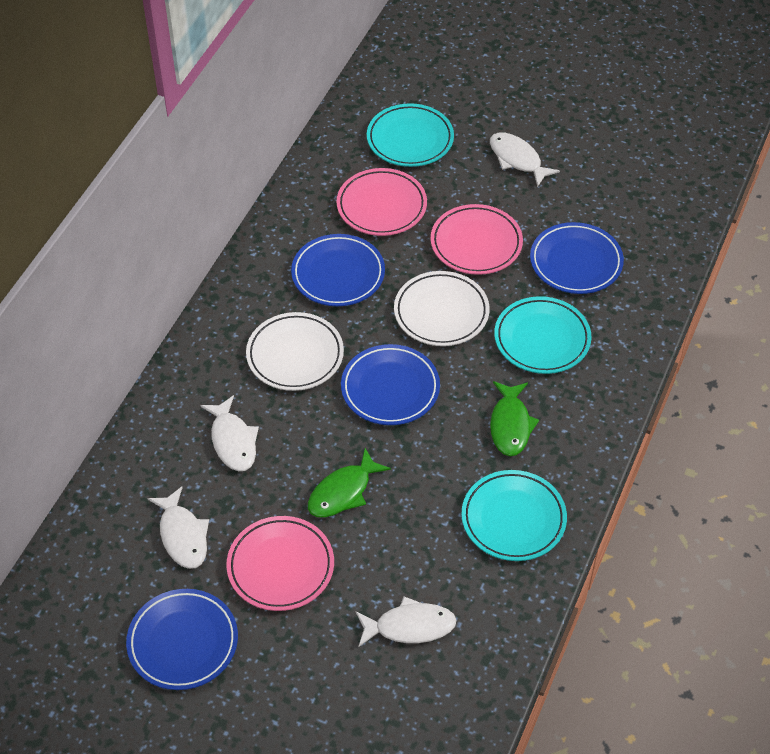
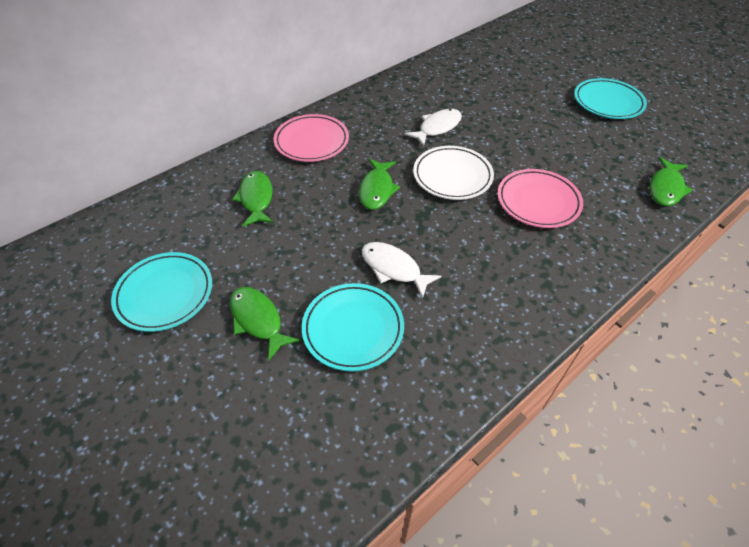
blue plate: 4 -> 0
green fish: 2 -> 4
pink plate: 3 -> 2
white fish: 4 -> 2
white plate: 2 -> 1

